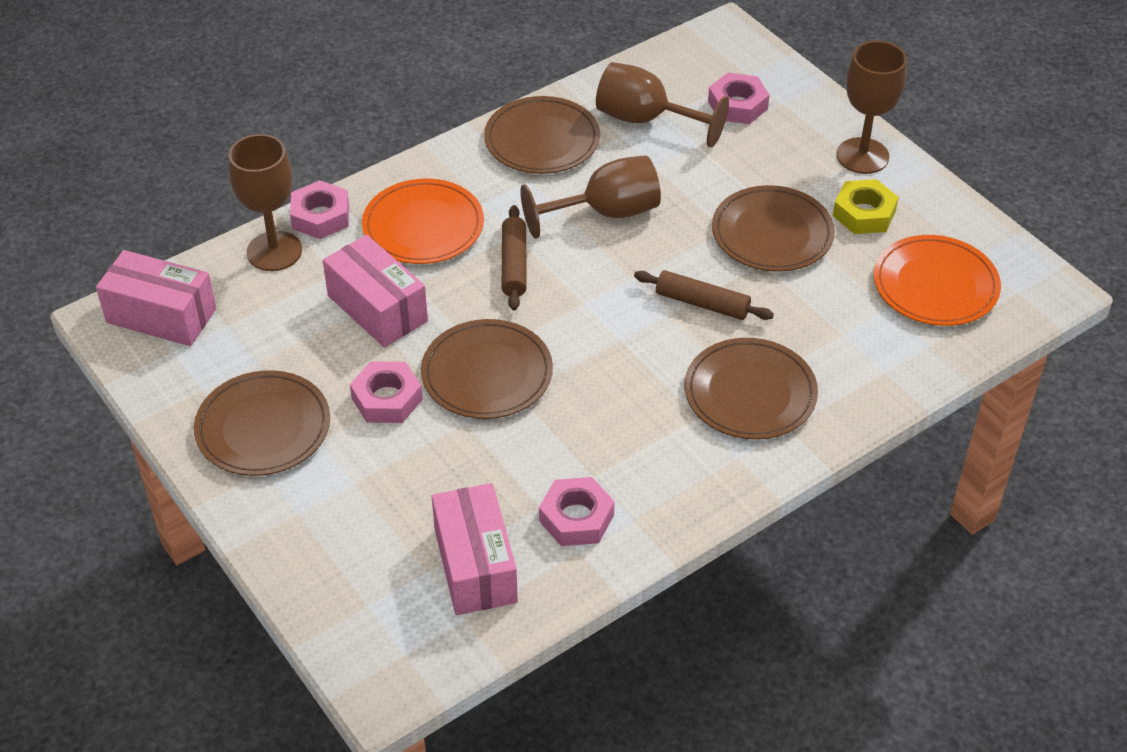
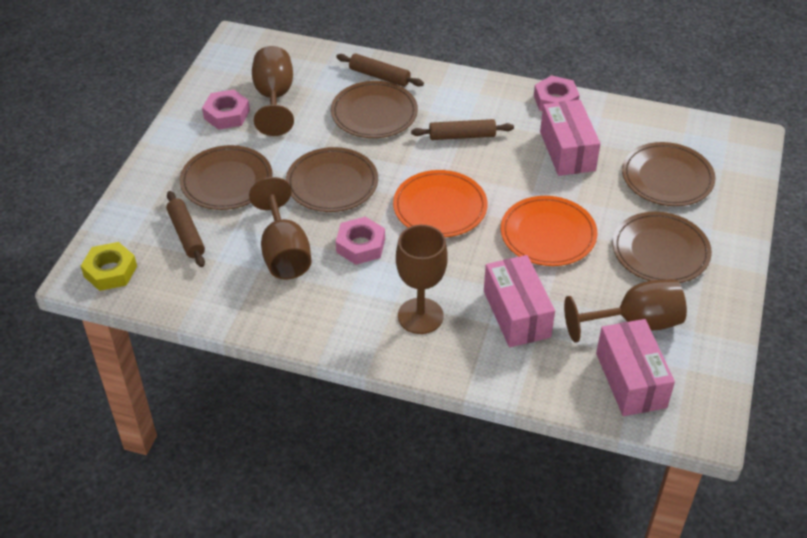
brown rolling pin: 2 -> 3
pink nut: 4 -> 3

